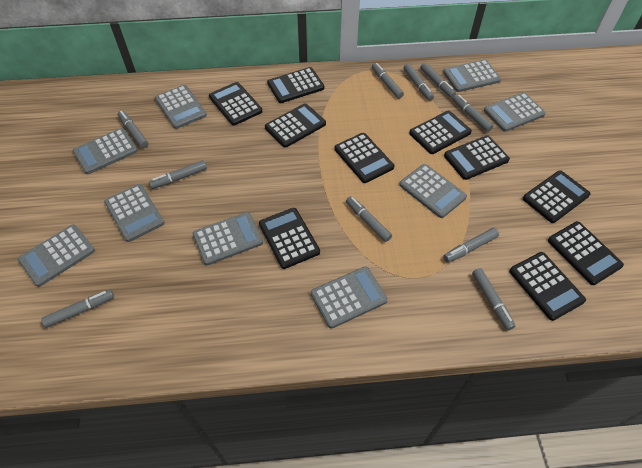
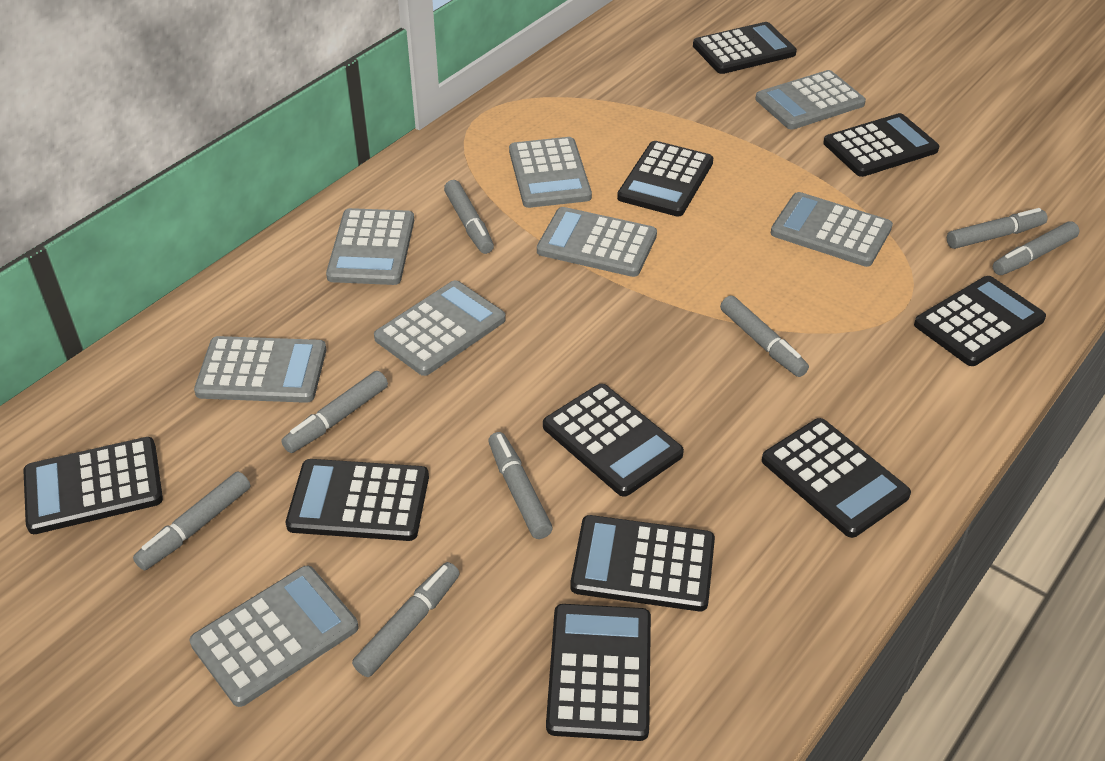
grey calculator: 9 -> 8
grey marker: 10 -> 8

